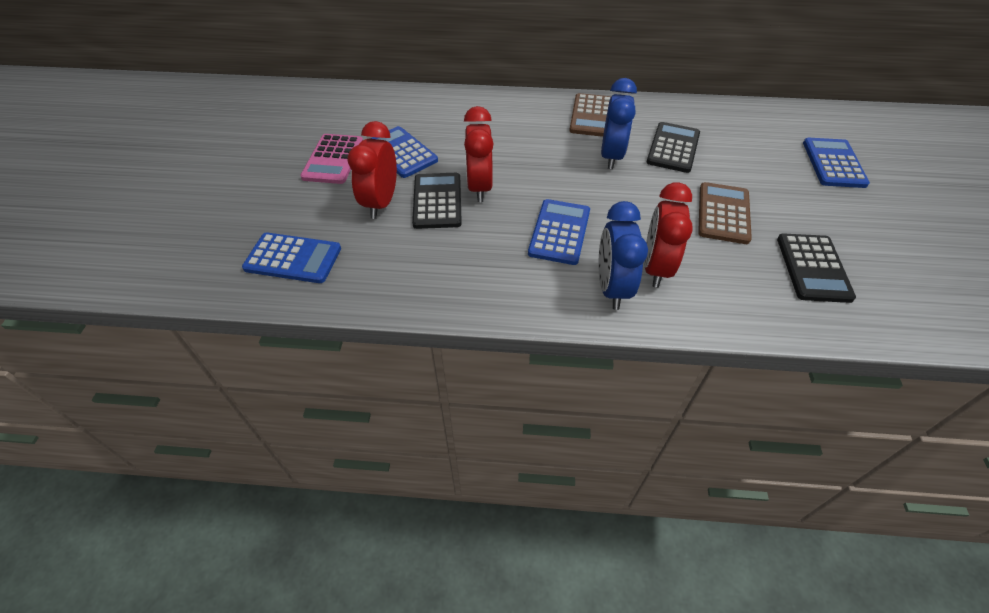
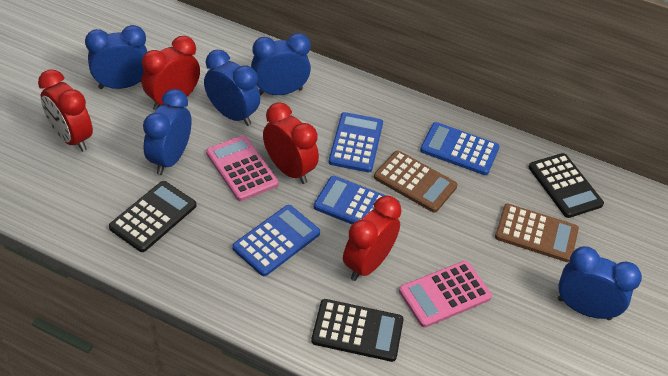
blue clock: 2 -> 5
pink calculator: 1 -> 2
red clock: 3 -> 4

